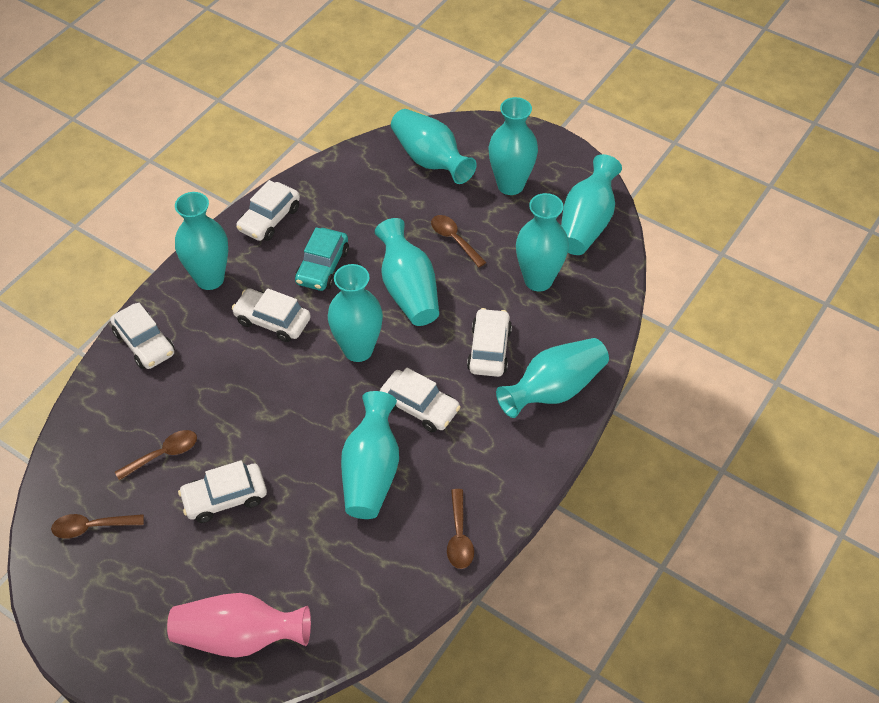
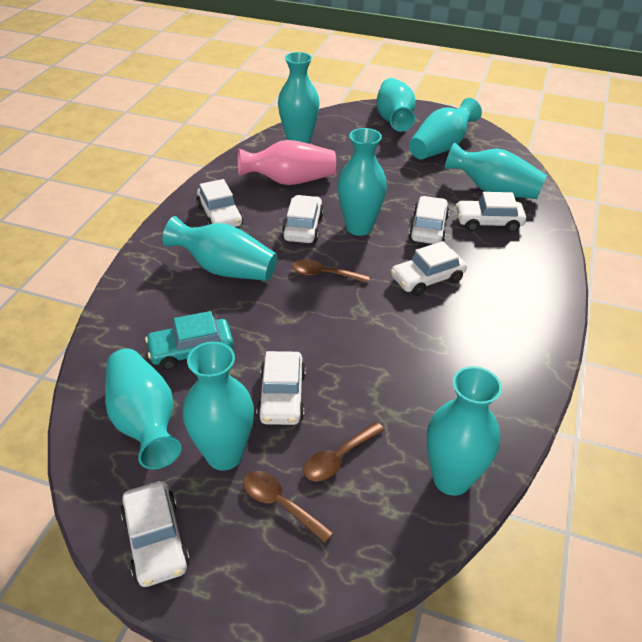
brown spoon: 4 -> 3
white car: 6 -> 7

